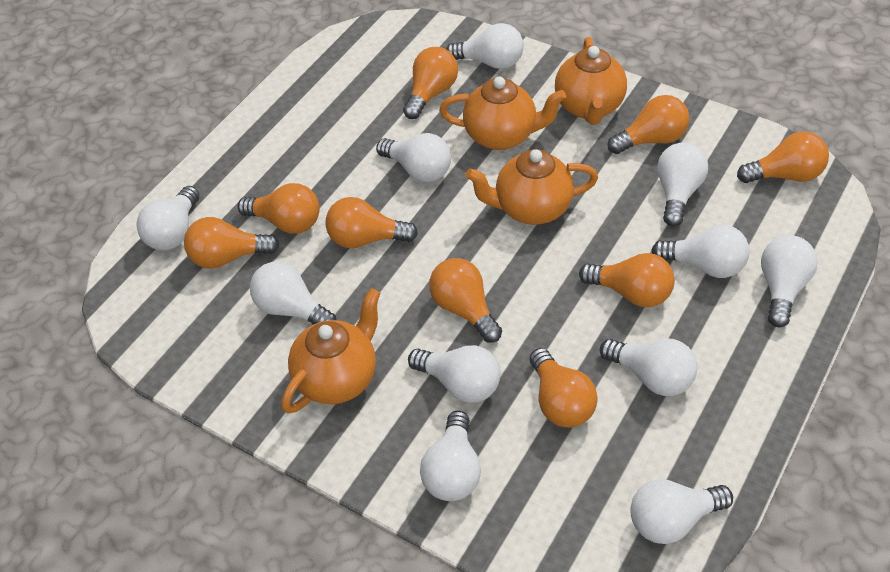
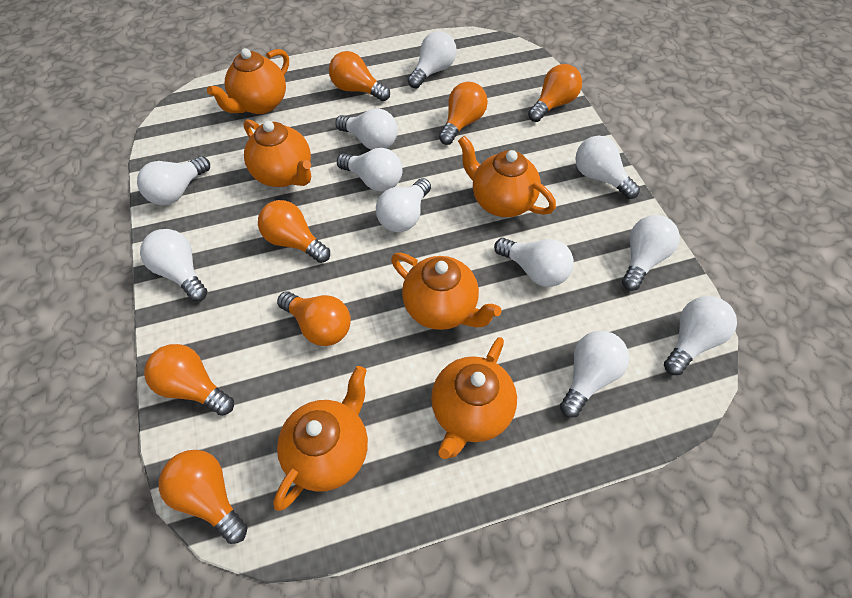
orange light bulb: 9 -> 7
orange teapot: 4 -> 6

